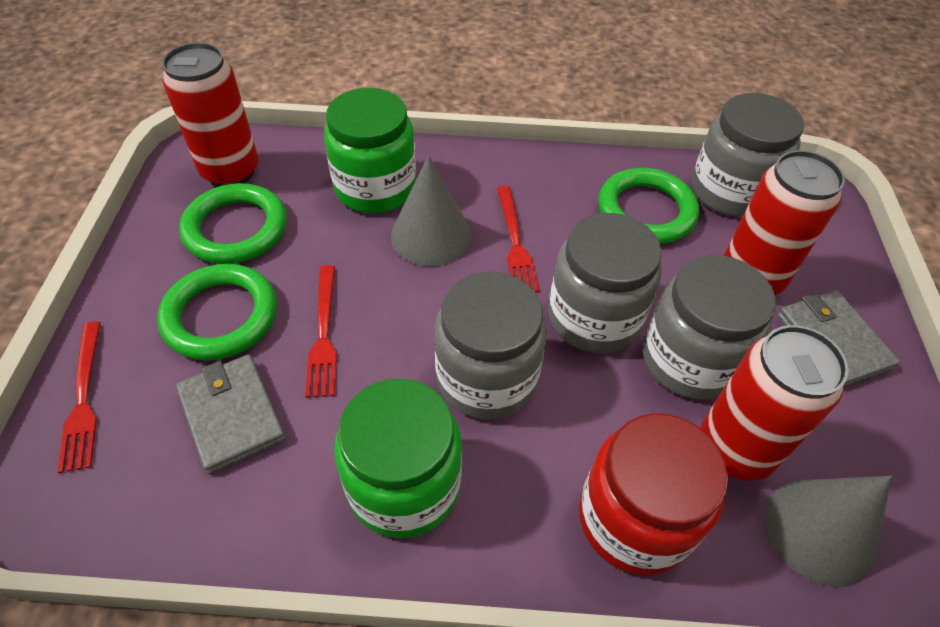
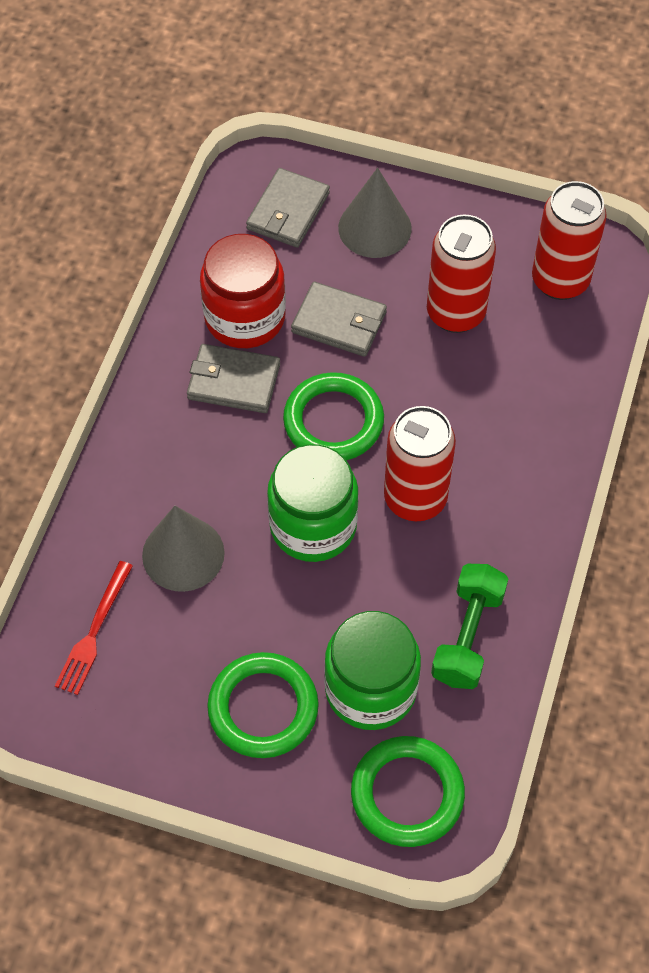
green dumbbell: 0 -> 1
grey jar: 4 -> 0
grey wallet: 2 -> 3
red fork: 3 -> 1

